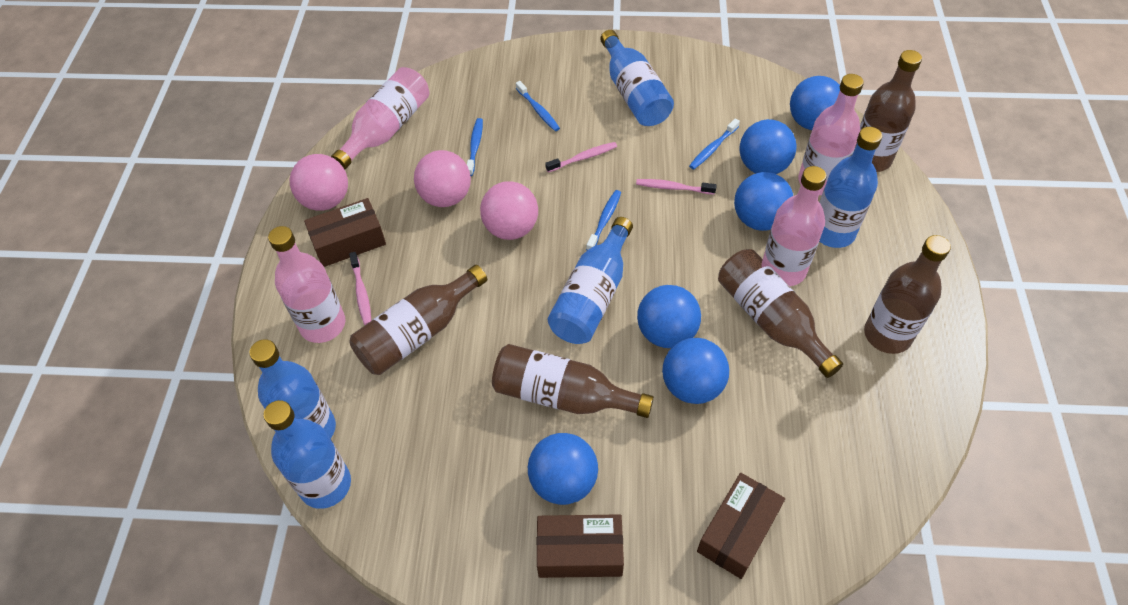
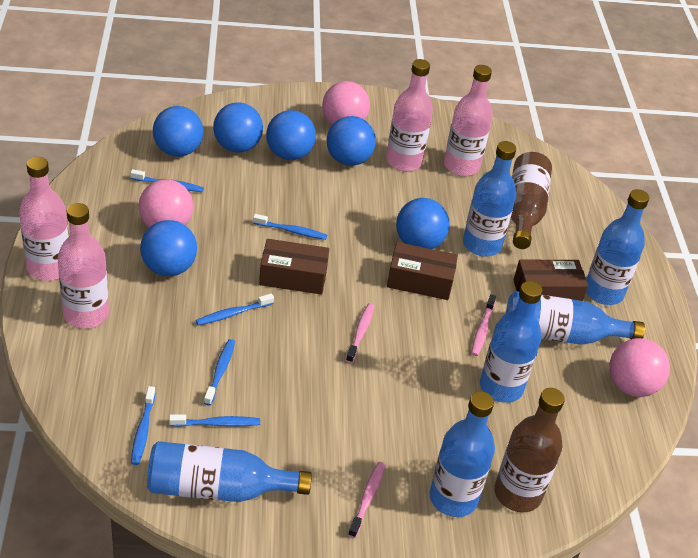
blue bottle: 5 -> 6
blue toothbrush: 4 -> 6
brown bottle: 5 -> 2

